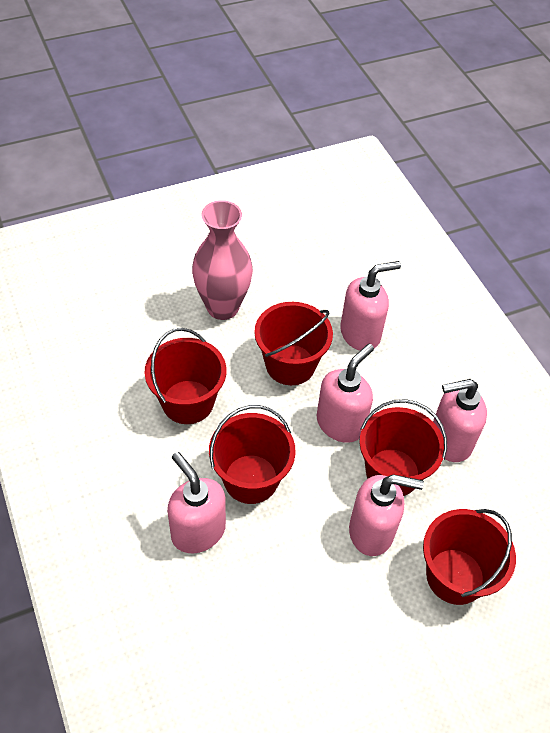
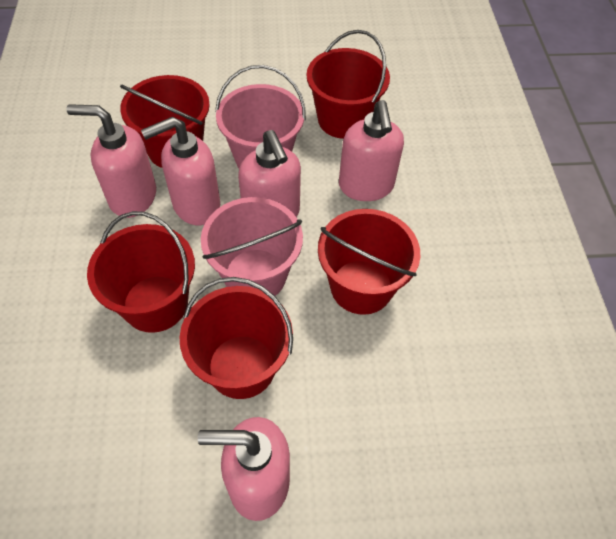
pink bucket: 0 -> 2
pink vase: 1 -> 0

